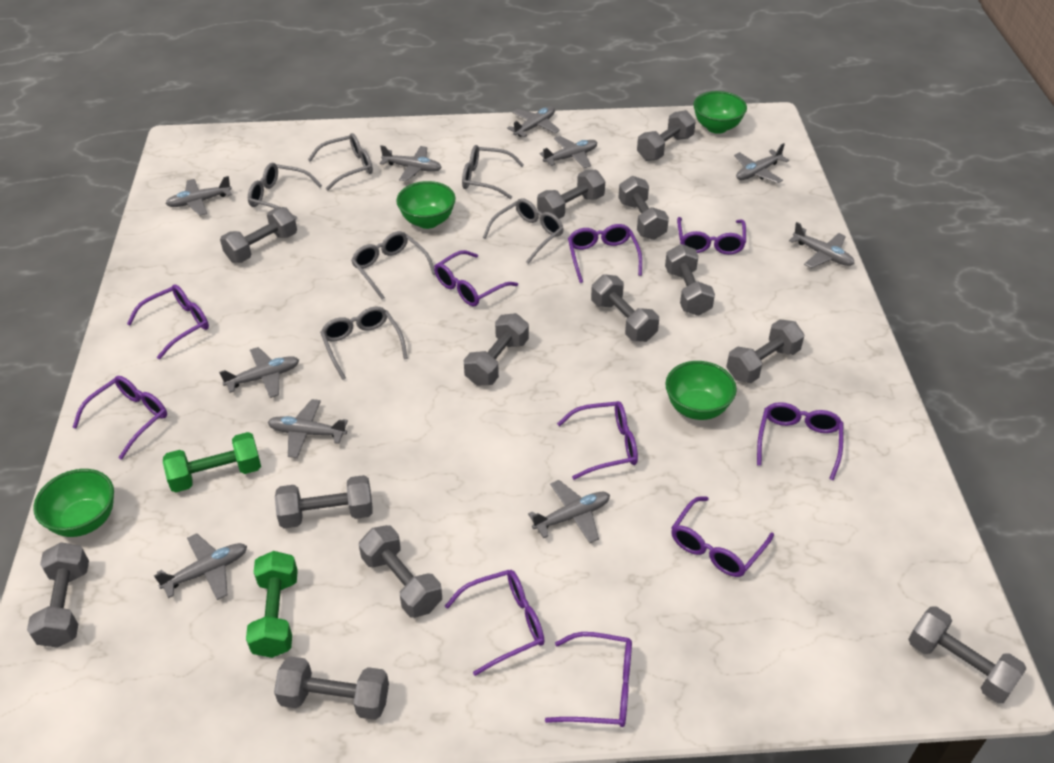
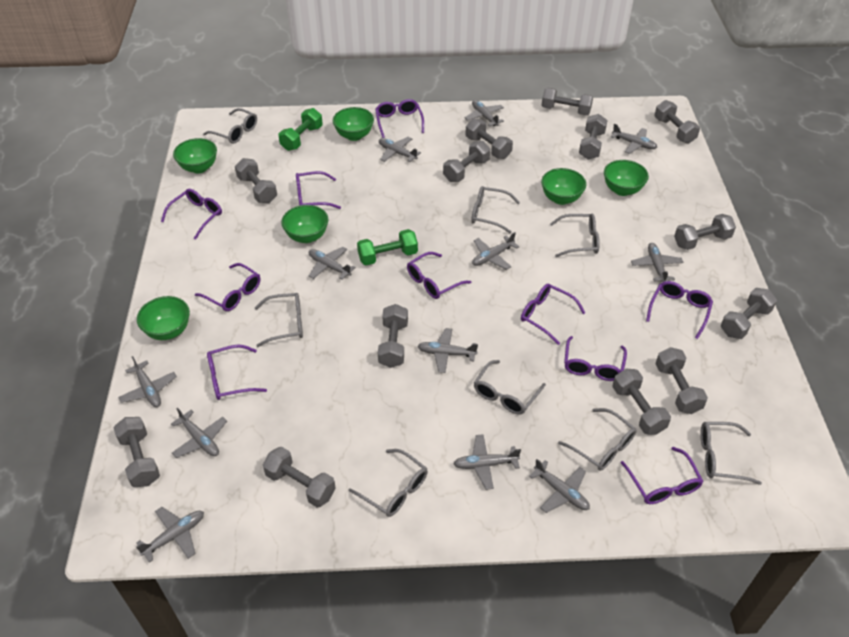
green bowl: 4 -> 6
grey glasses: 6 -> 8
grey plane: 10 -> 12

